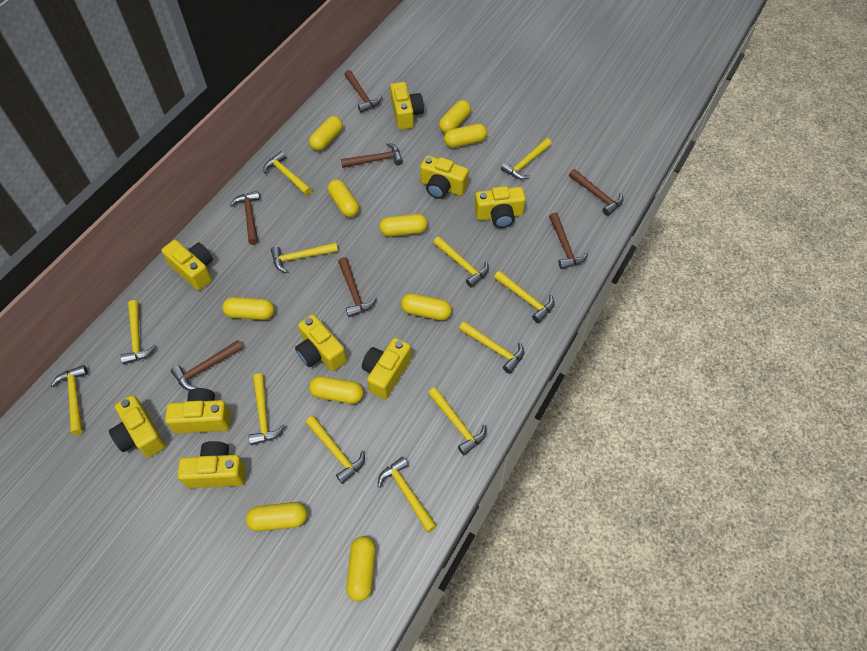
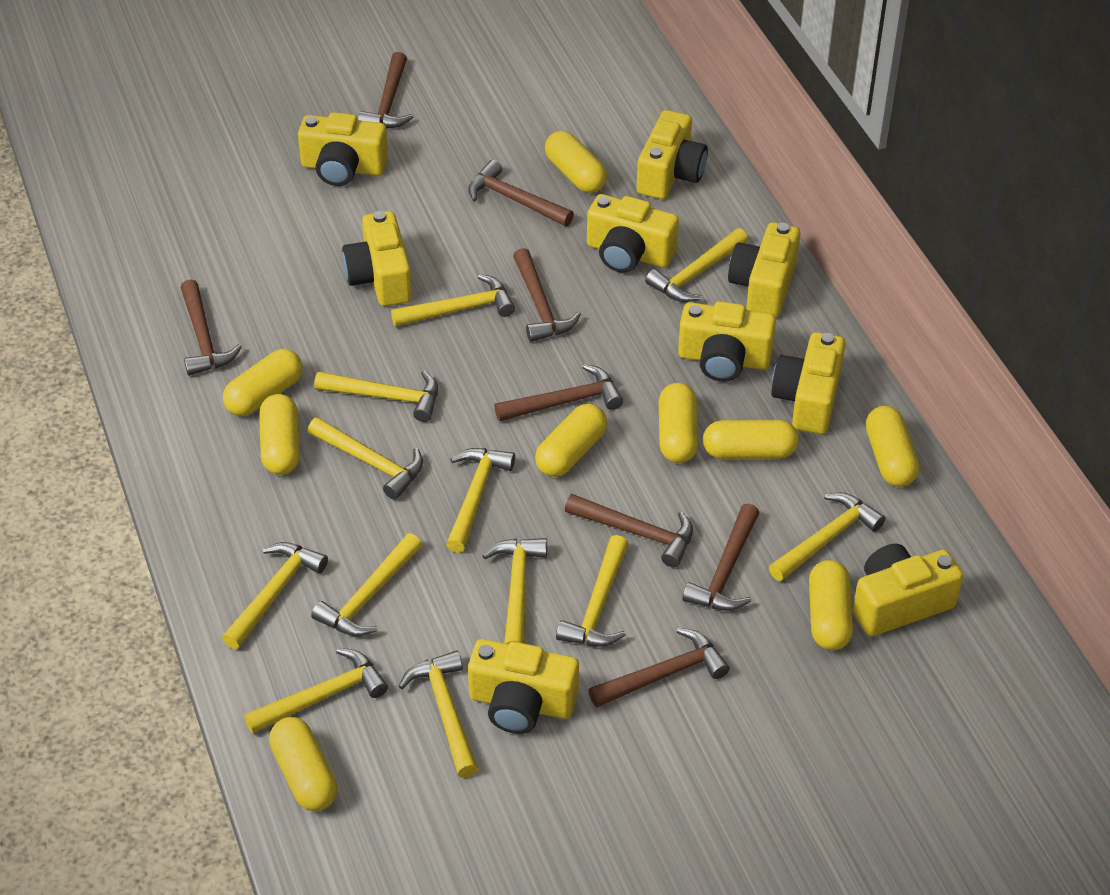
brown hammer: 7 -> 8
yellow capsule: 10 -> 9

